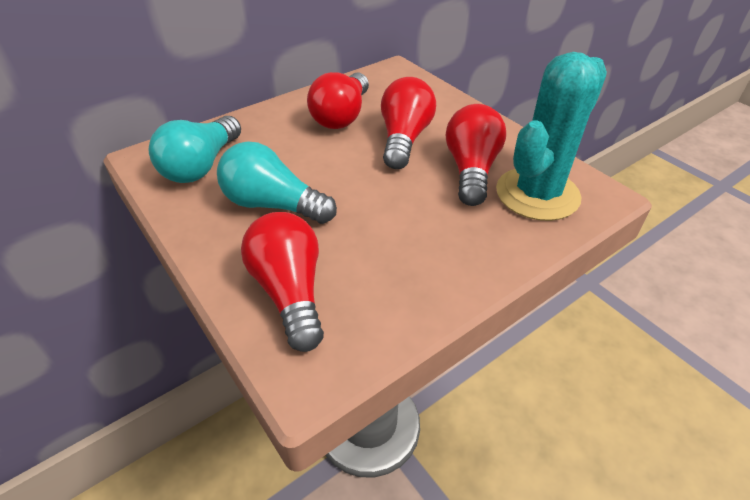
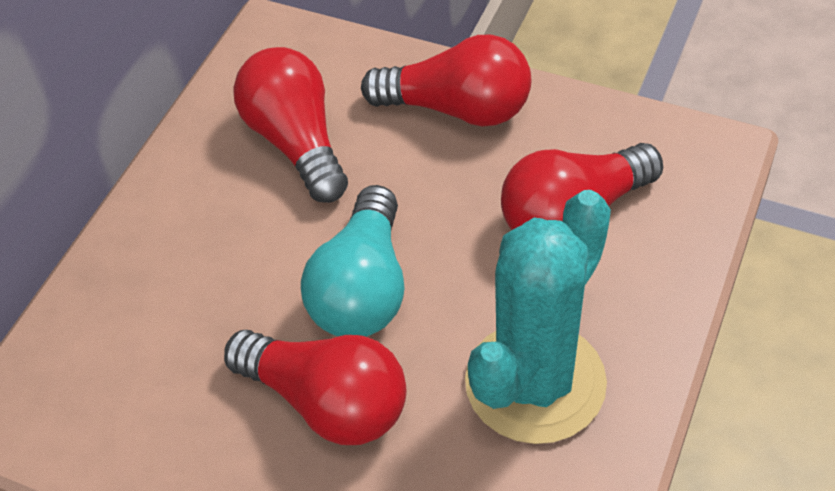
turquoise light bulb: 2 -> 1

